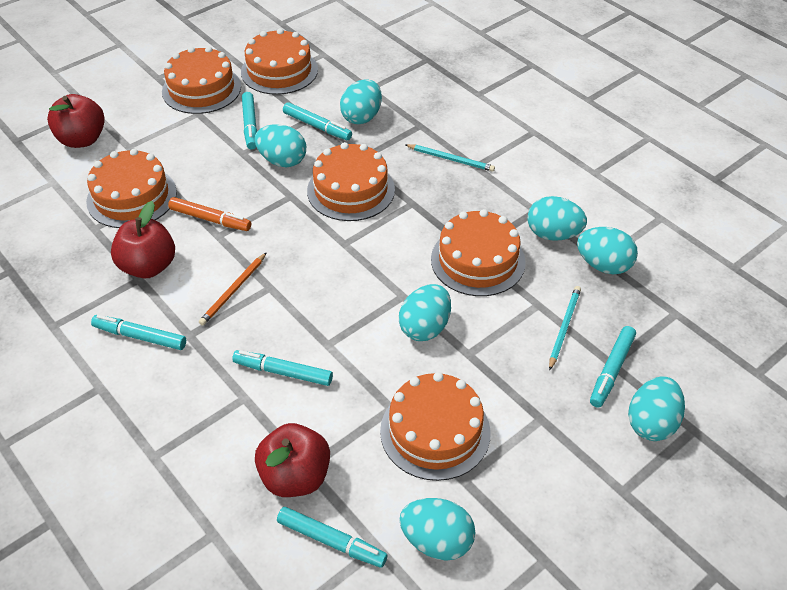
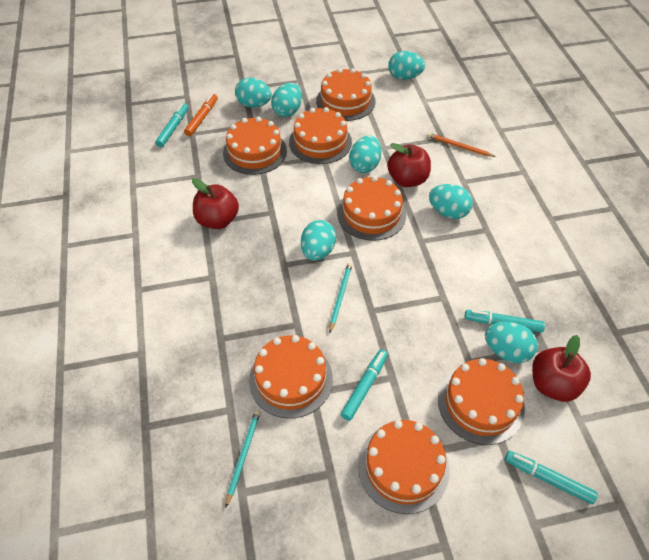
orange cake: 6 -> 7
turquoise marker: 6 -> 4

